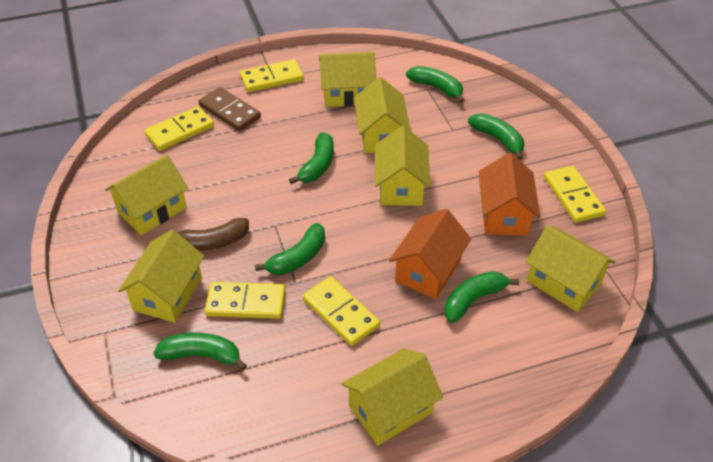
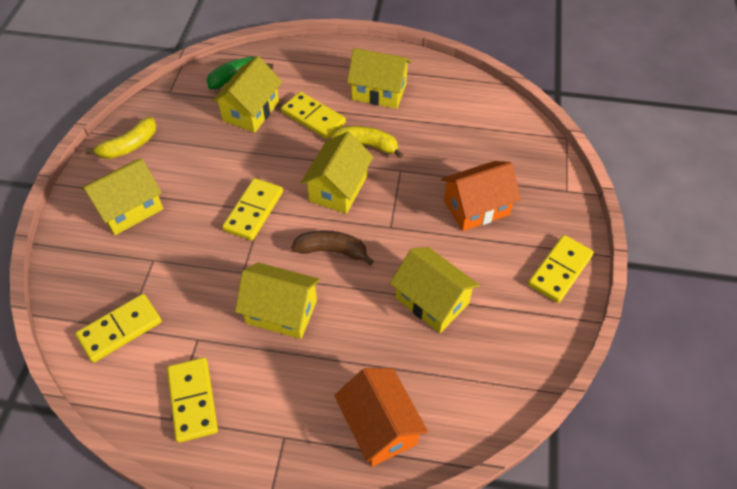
brown domino: 1 -> 0
green banana: 6 -> 1
yellow banana: 0 -> 2
yellow house: 7 -> 6

